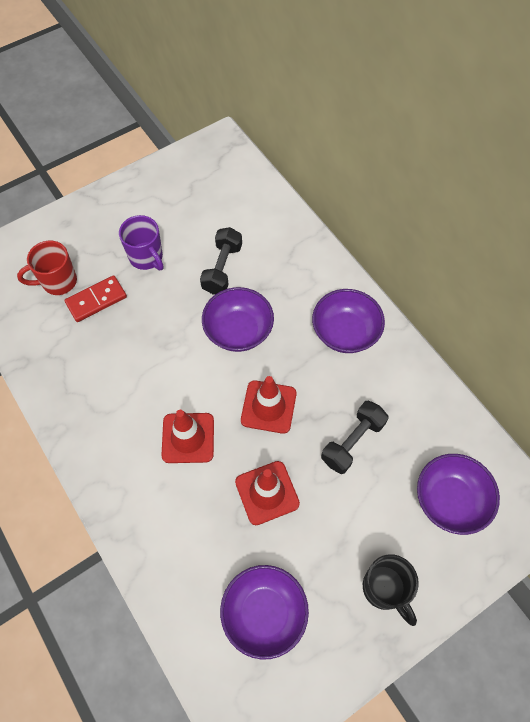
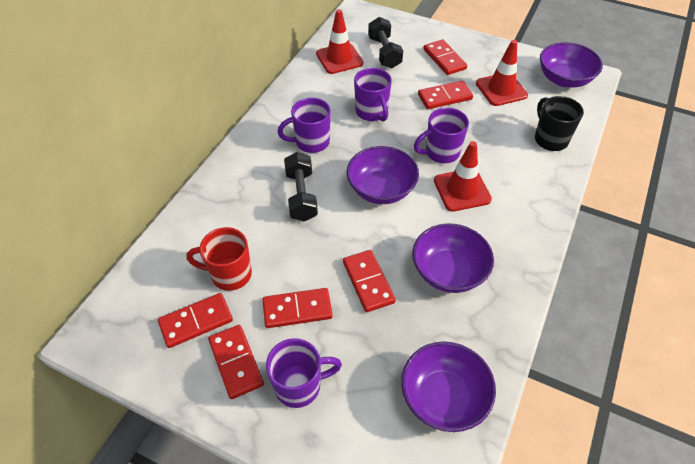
purple mug: 1 -> 4
red domino: 1 -> 6

